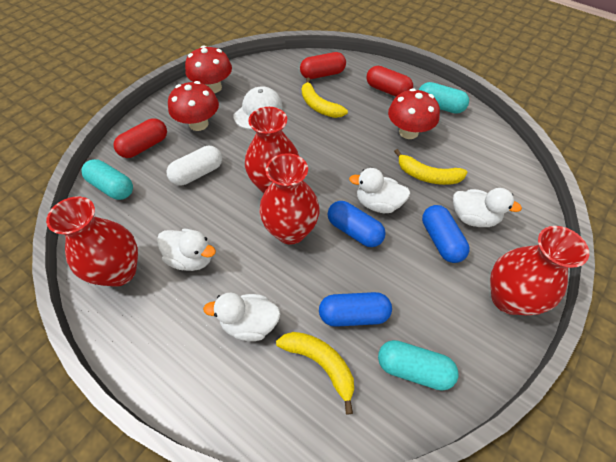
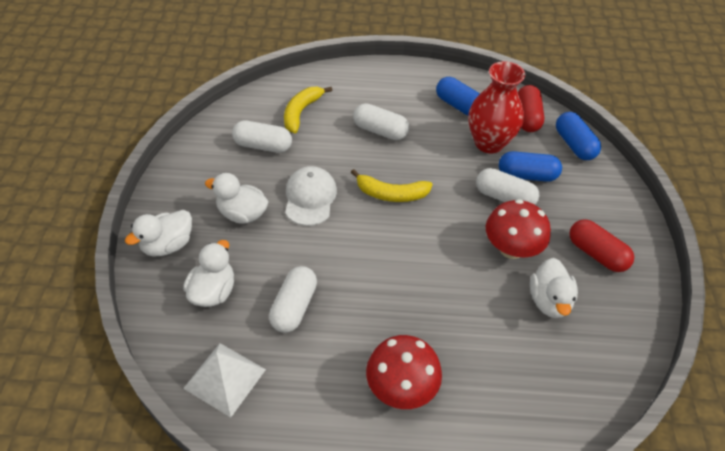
red capsule: 3 -> 2
red mushroom: 3 -> 2
red vase: 4 -> 1
turquoise capsule: 3 -> 0
white capsule: 1 -> 4
white pyramid: 0 -> 1
yellow banana: 3 -> 2

